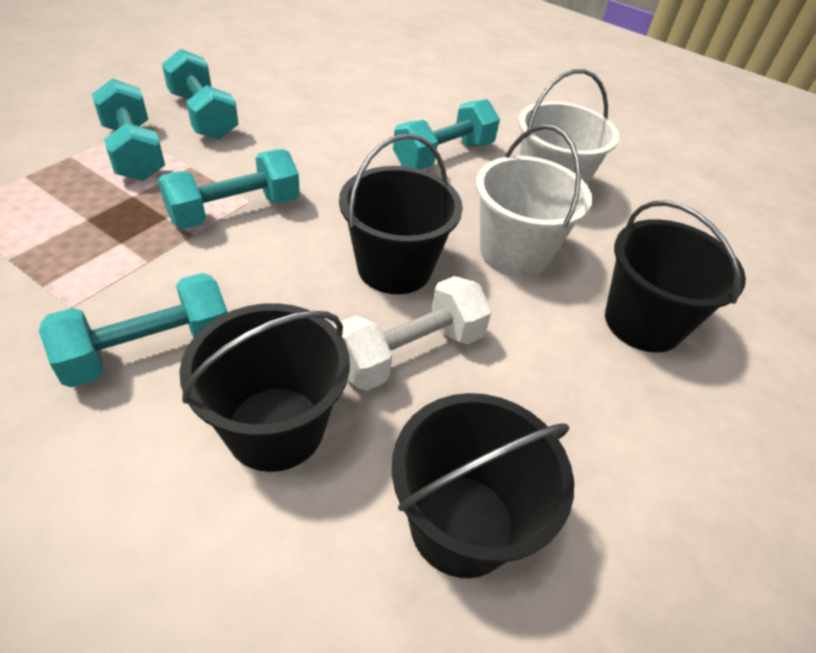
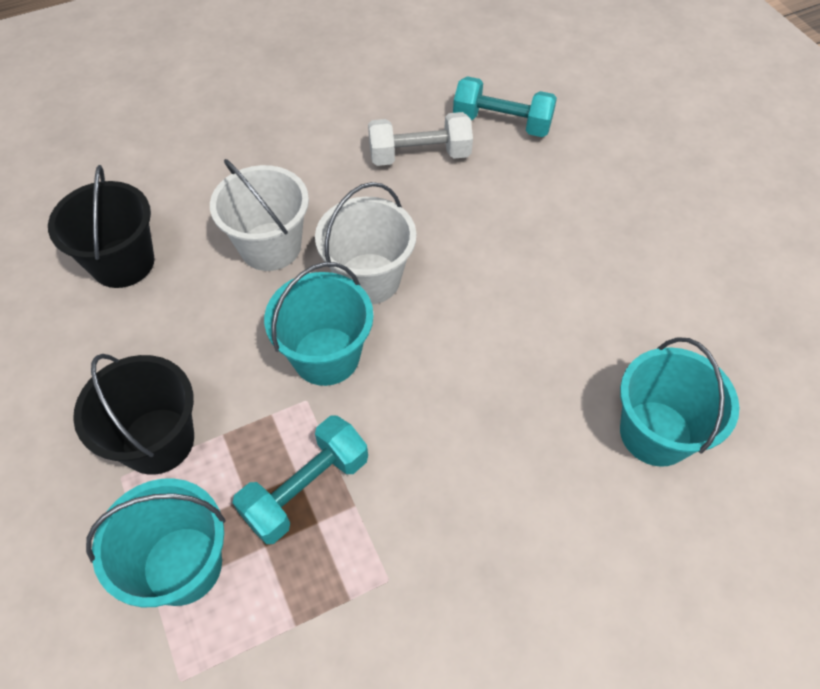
black bucket: 4 -> 2
turquoise bucket: 0 -> 3
turquoise dumbbell: 5 -> 2

